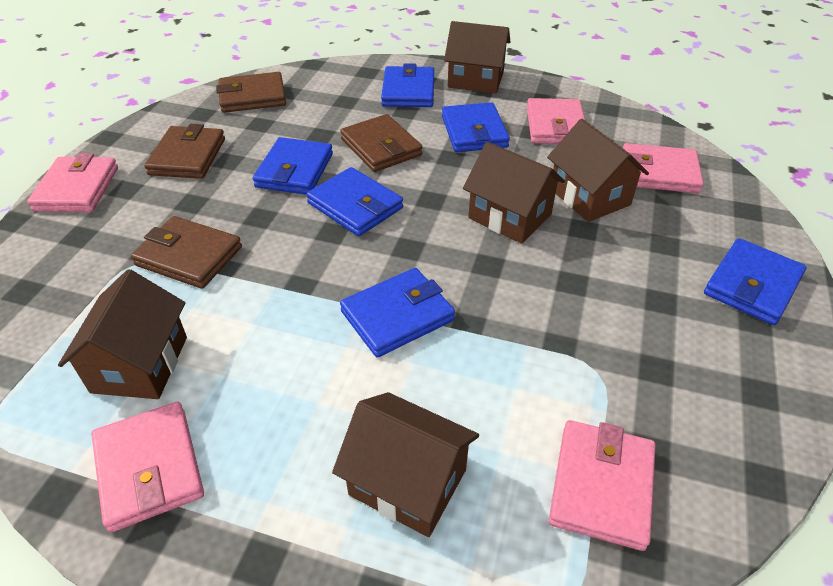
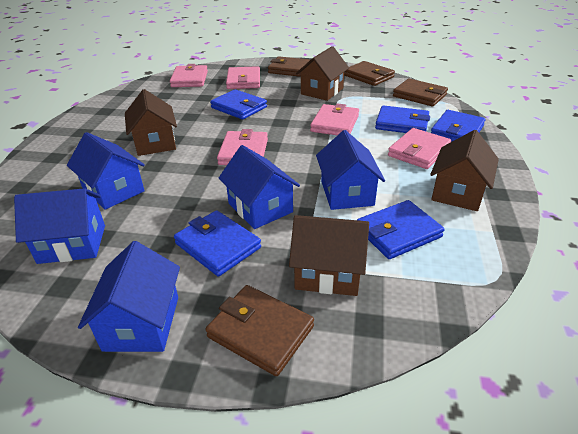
blue house: 0 -> 5
blue wallet: 6 -> 5
brown house: 5 -> 4

